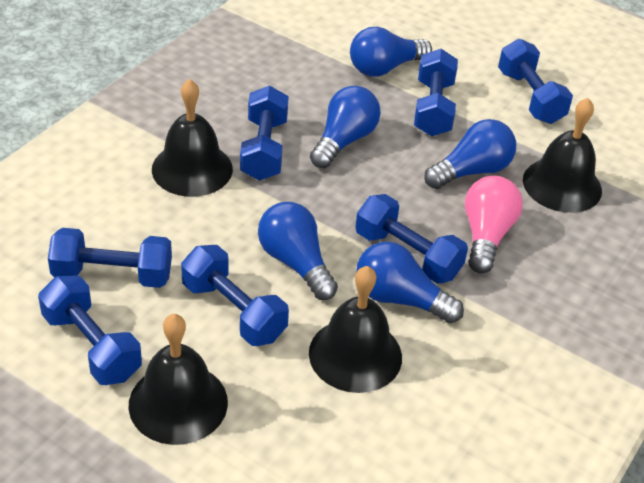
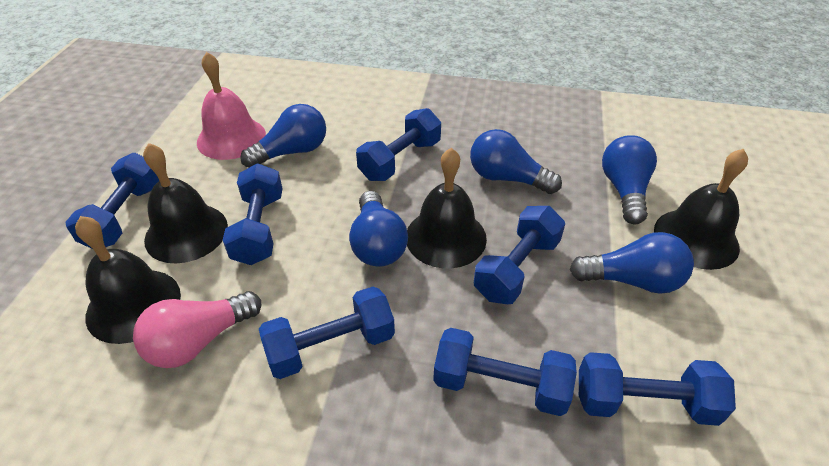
pink bell: 0 -> 1

